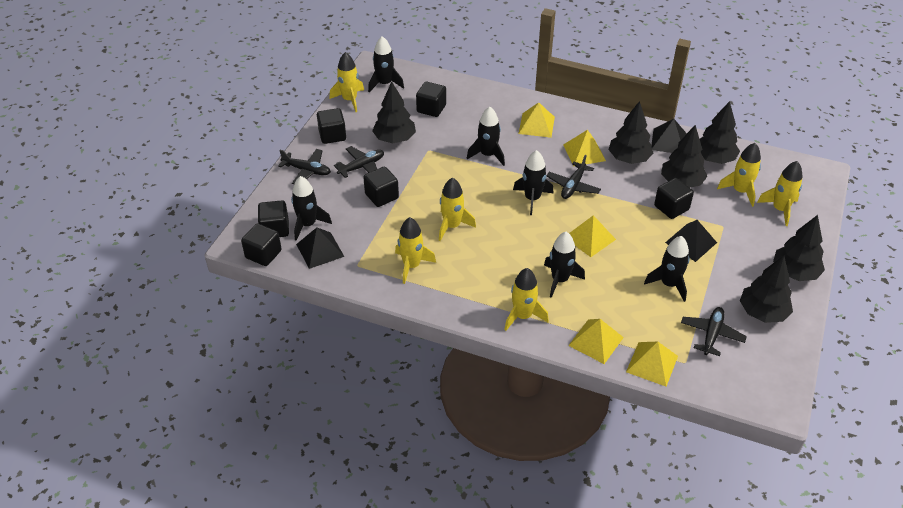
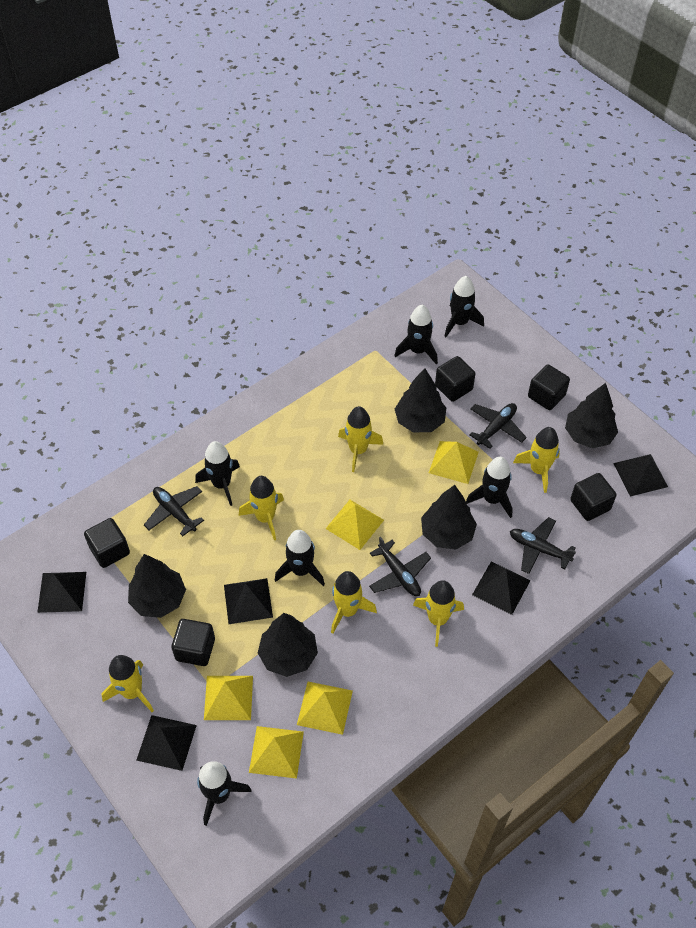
black cube: 6 -> 5
black pyramid: 3 -> 5
black tree: 6 -> 5

